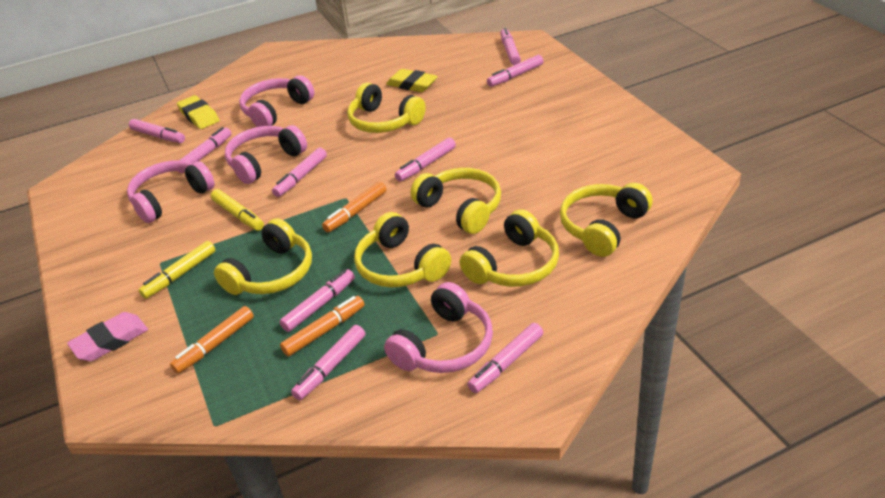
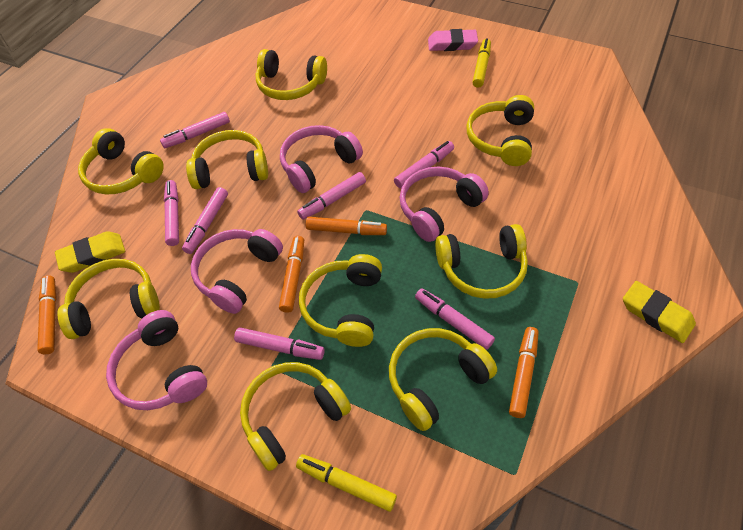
orange marker: 3 -> 4
pink marker: 9 -> 7
yellow headphones: 6 -> 9

